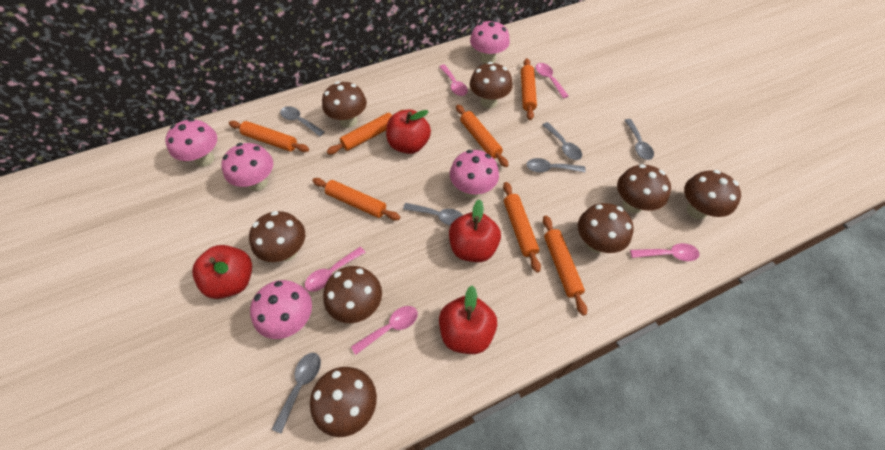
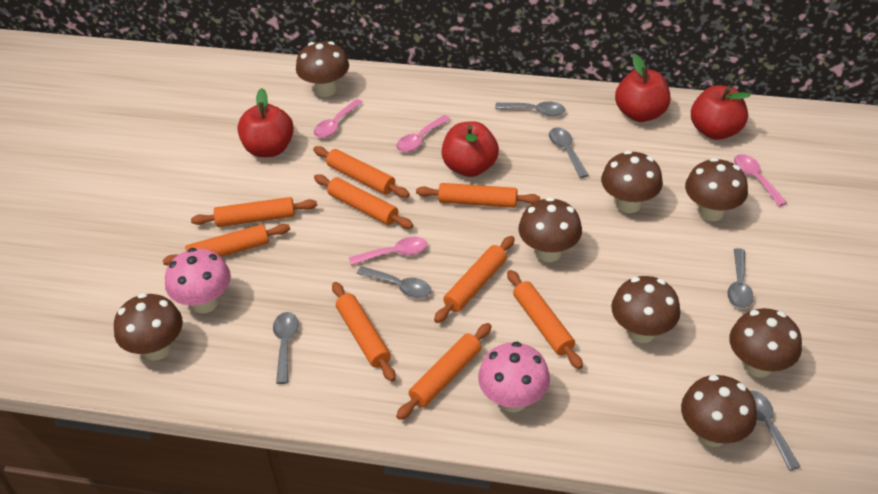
orange rolling pin: 7 -> 9
pink mushroom: 5 -> 2
pink spoon: 5 -> 4

